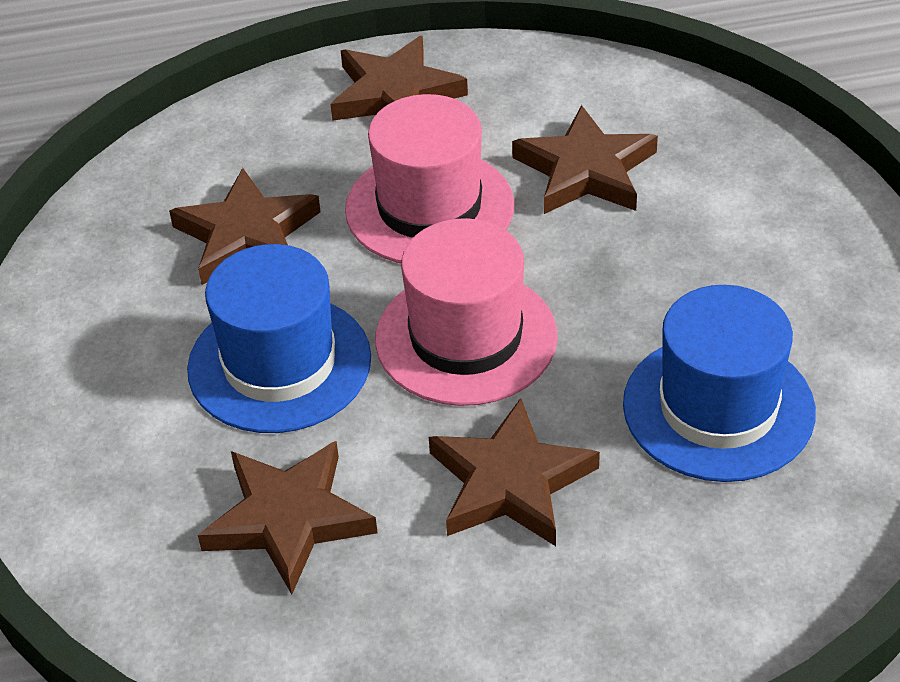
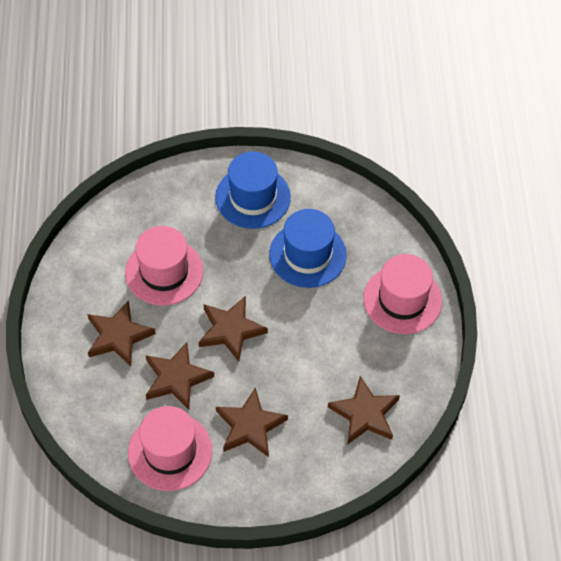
pink hat: 2 -> 3

